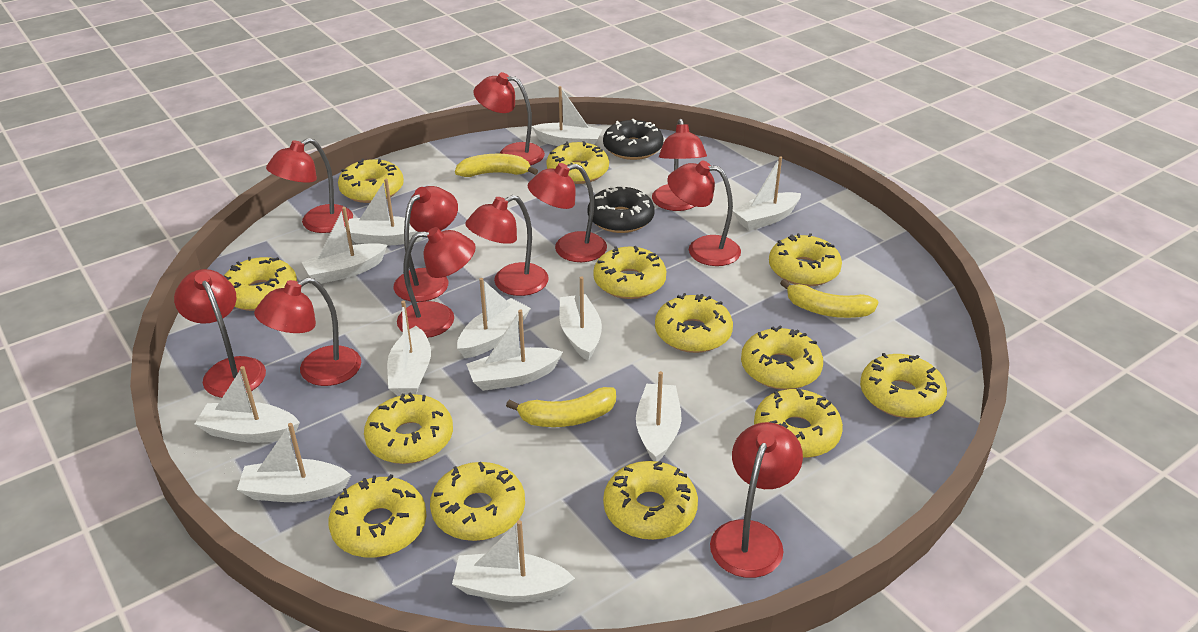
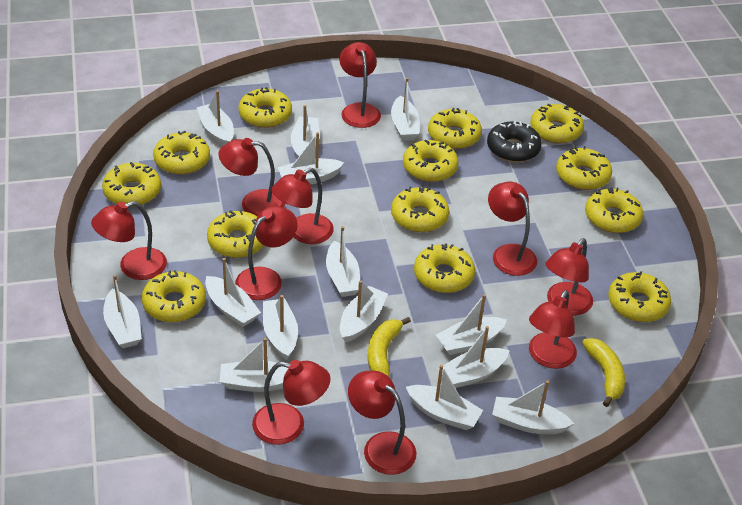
black donut: 2 -> 1
red lamp: 11 -> 10
white boat: 12 -> 14
yellow banana: 3 -> 2

